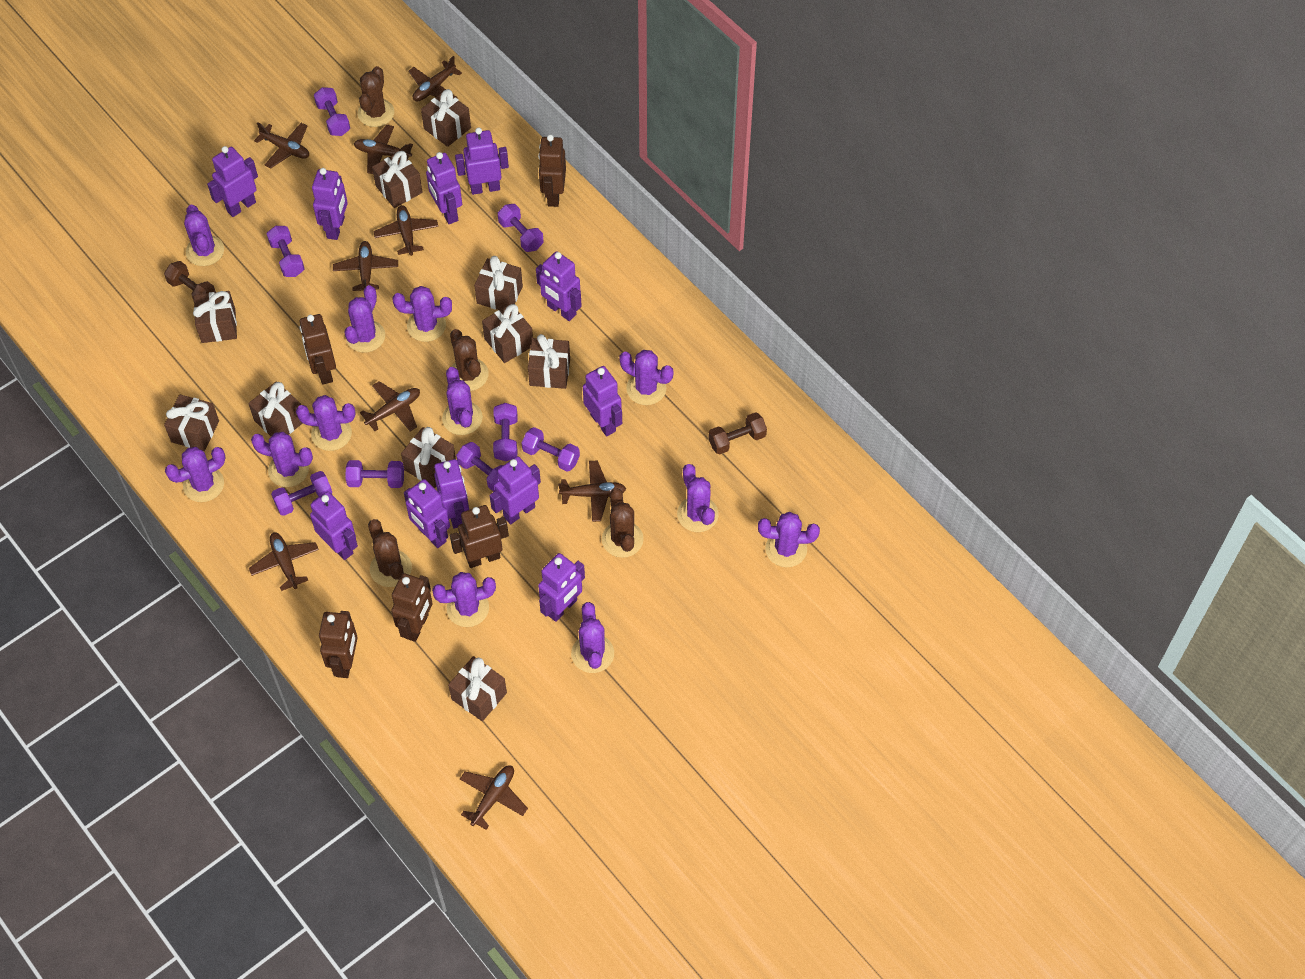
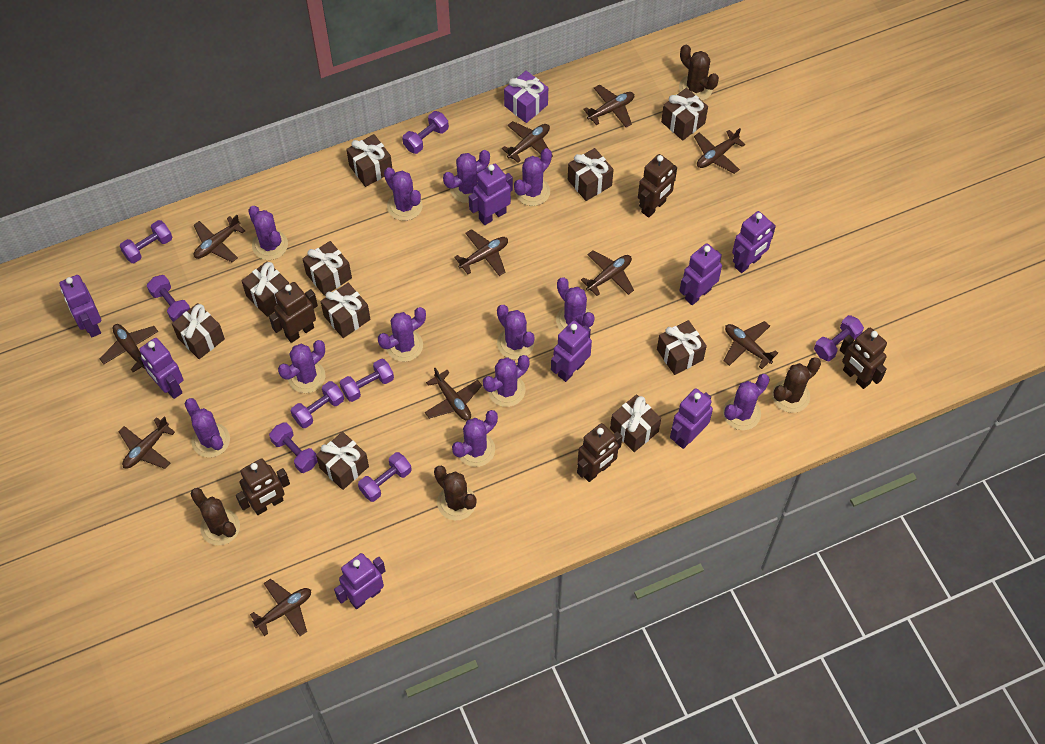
brown dumbbell: 2 -> 0
brown plane: 9 -> 11
purple gift: 0 -> 1
purple robot: 11 -> 8

